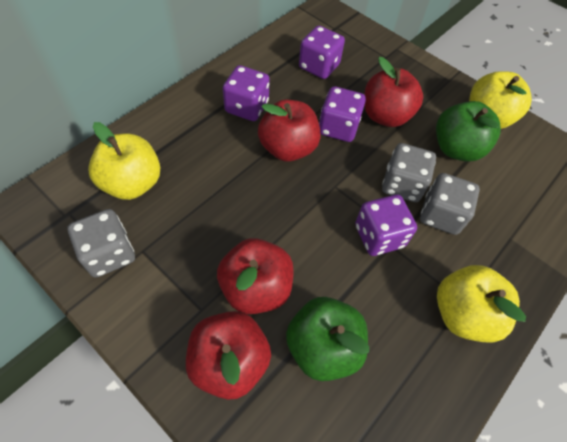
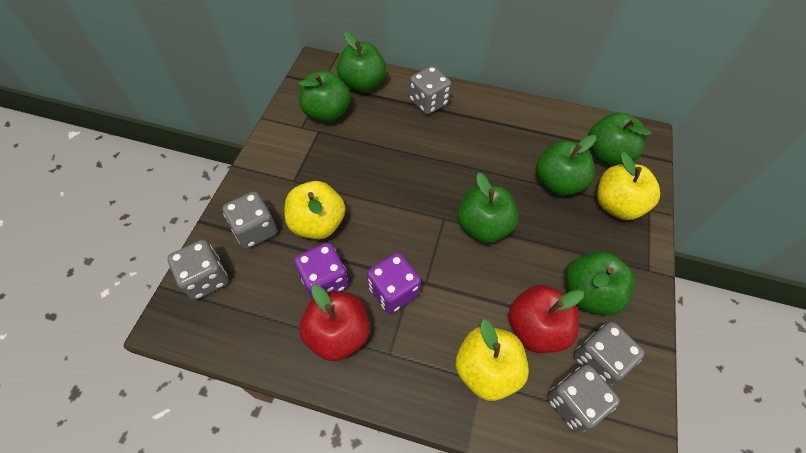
green apple: 2 -> 6
grey dice: 3 -> 5
purple dice: 4 -> 2
red apple: 4 -> 2

